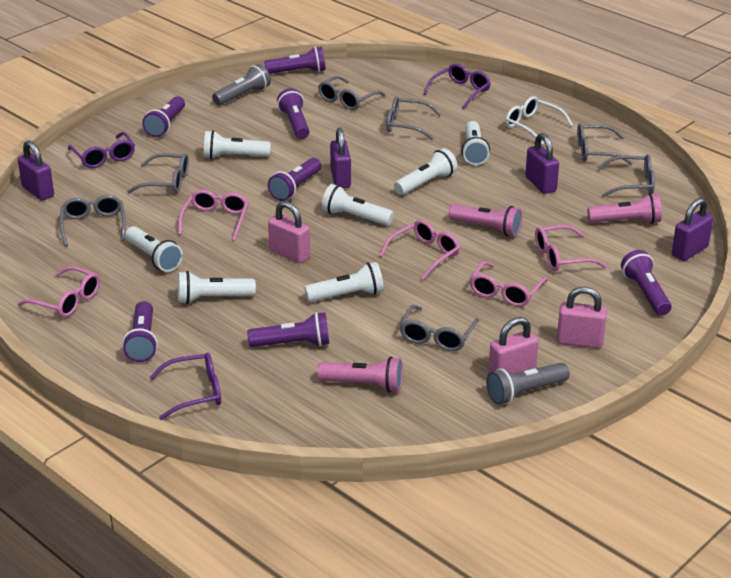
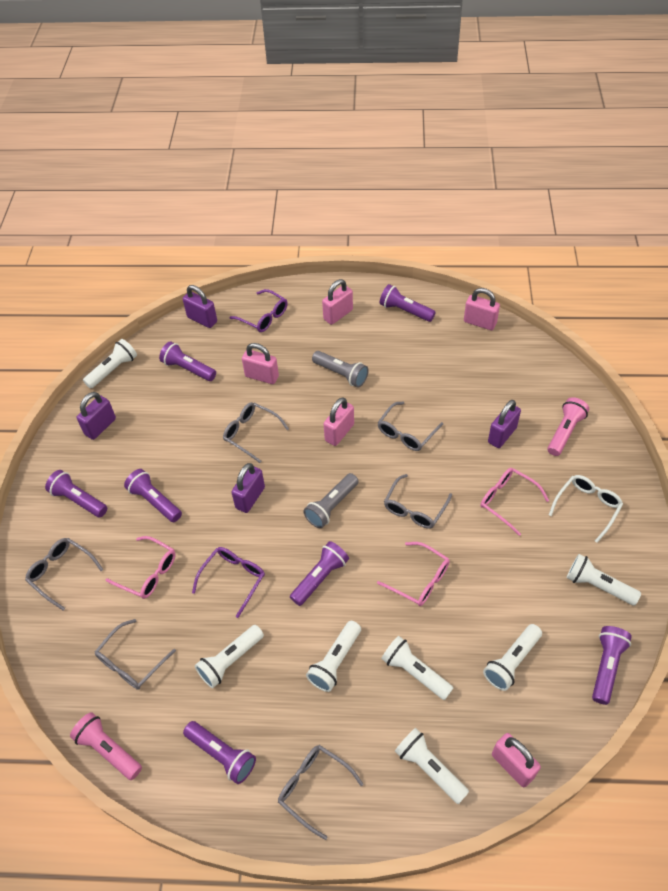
grey glasses: 7 -> 6
pink flashlight: 3 -> 2
pink glasses: 5 -> 3
pink padlock: 3 -> 5
purple glasses: 3 -> 2

